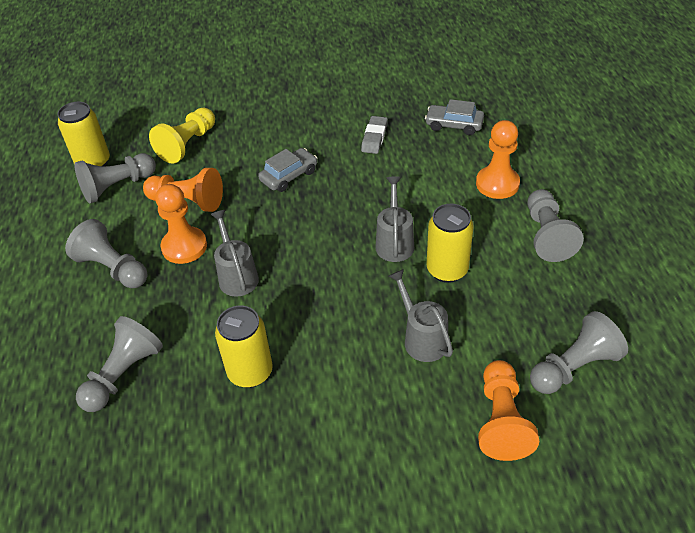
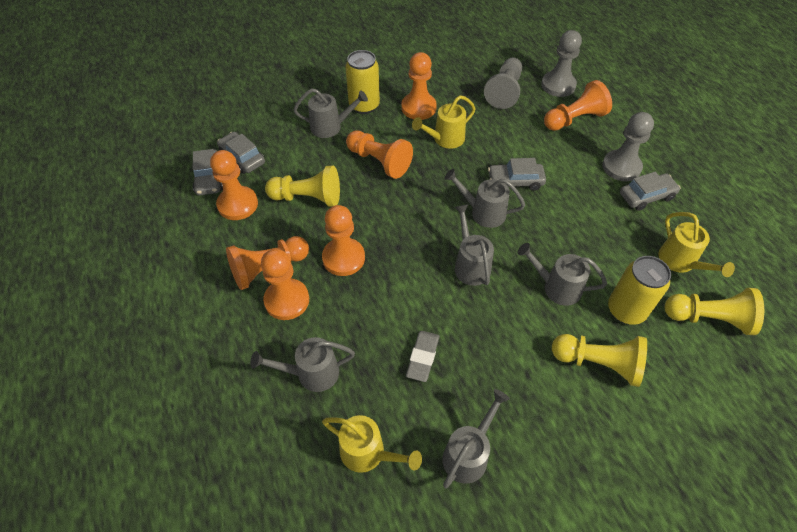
grey car: 2 -> 4
grey pawn: 5 -> 3
grey watering can: 3 -> 6
orange pawn: 4 -> 7
yellow can: 3 -> 2
yellow pawn: 1 -> 3
yellow watering can: 0 -> 3

